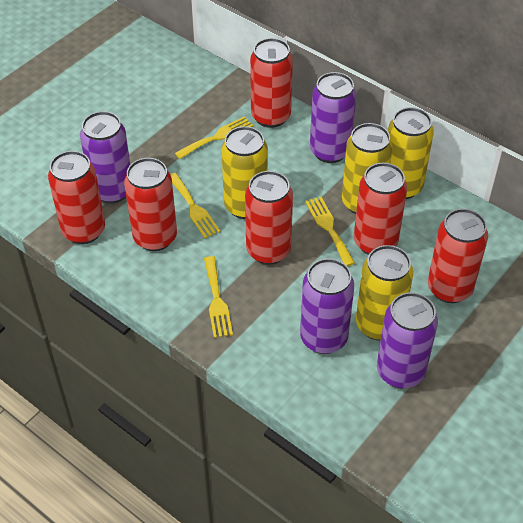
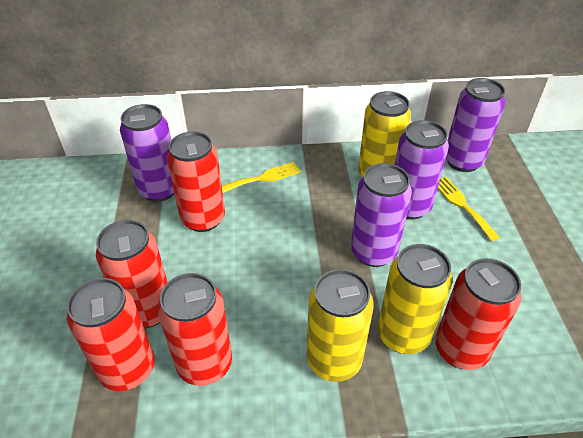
red can: 6 -> 5
yellow can: 4 -> 3
yellow fork: 4 -> 2

